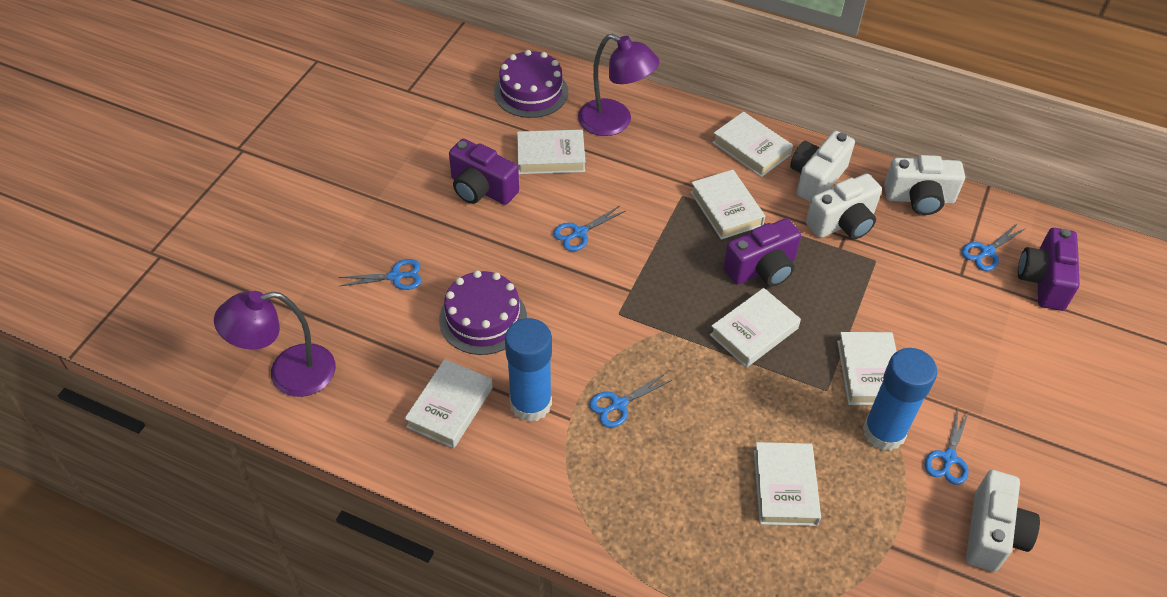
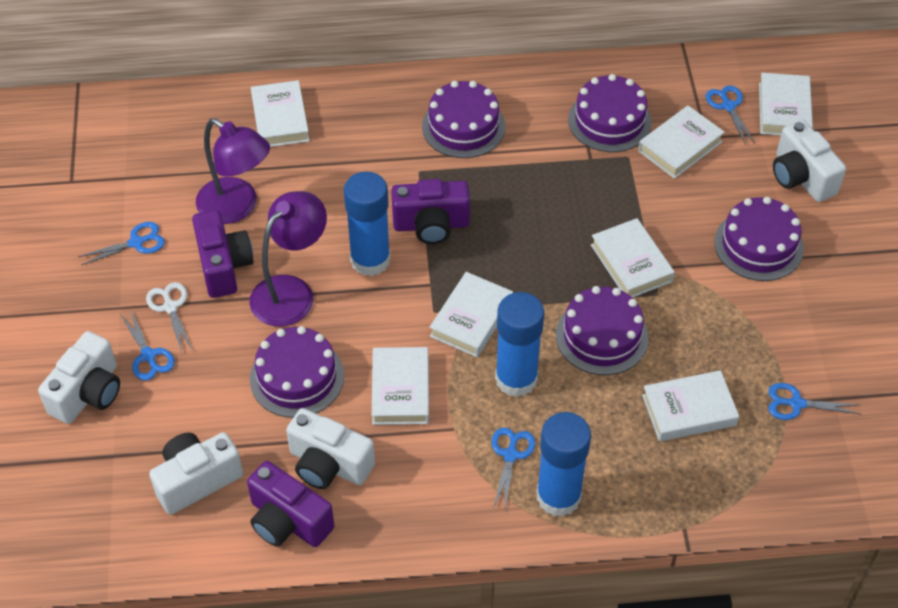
blue glue stick: 2 -> 3
purple cake: 2 -> 5
white scissors: 0 -> 1

